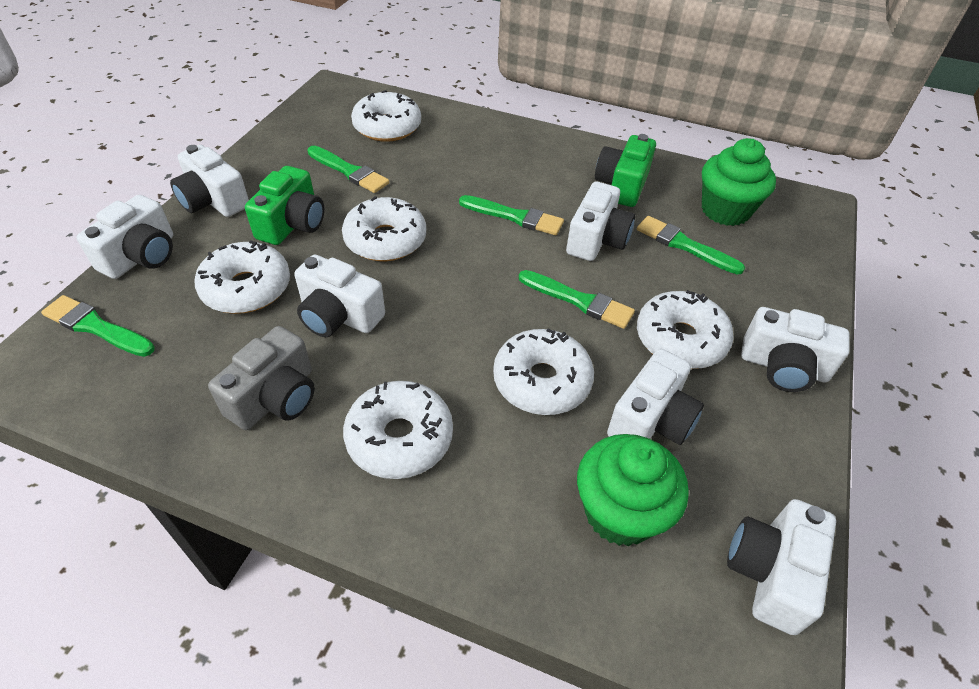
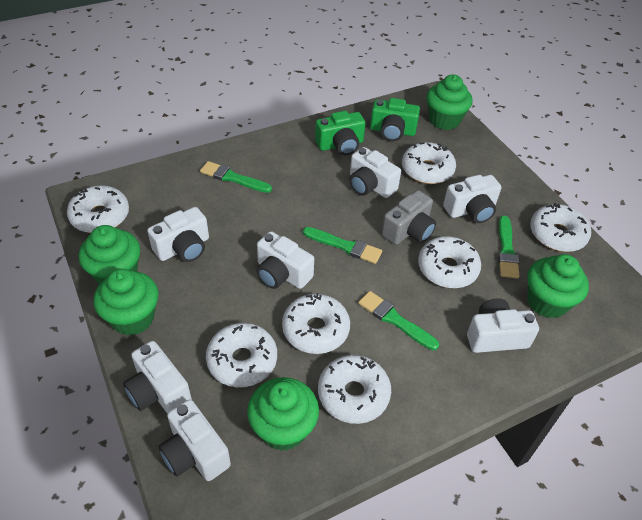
green brush: 5 -> 4
green cupcake: 2 -> 5
white donut: 6 -> 7

